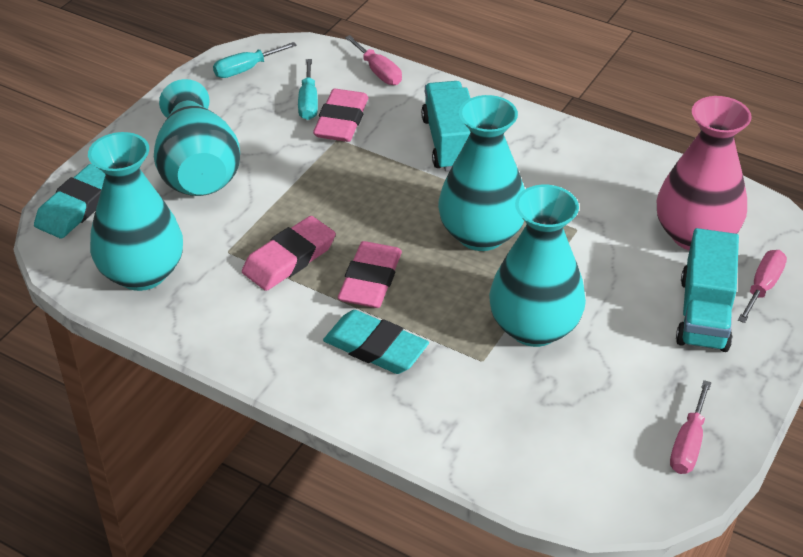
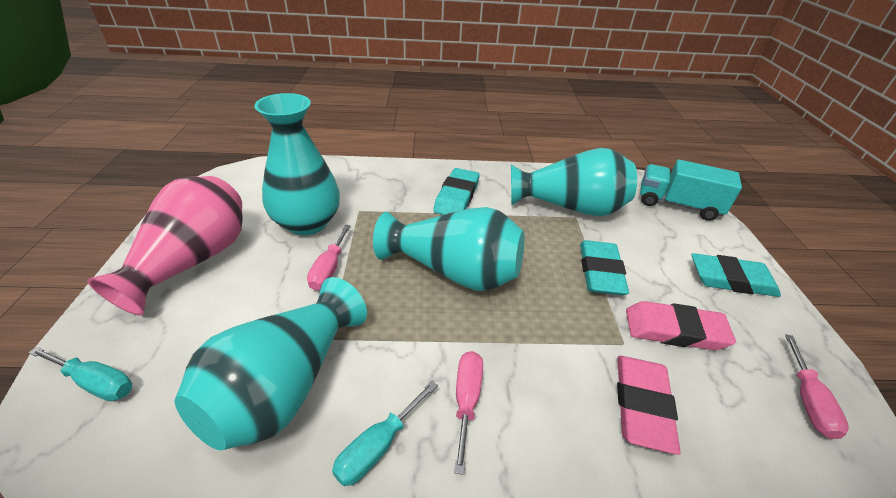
pink eraser: 3 -> 2
turquoise eraser: 2 -> 3
turquoise truck: 2 -> 1

